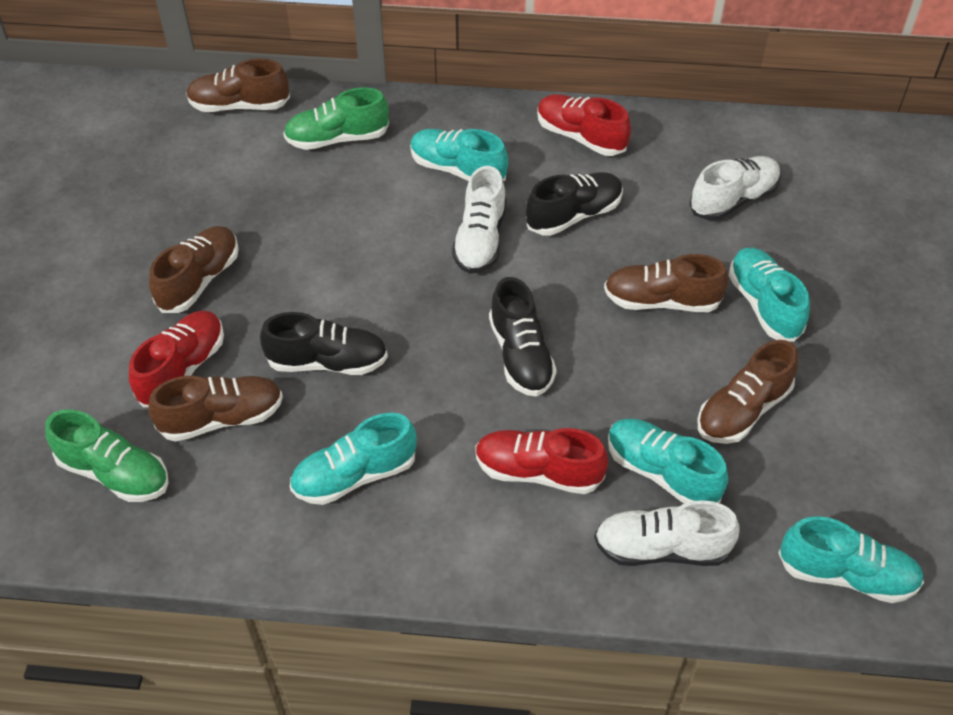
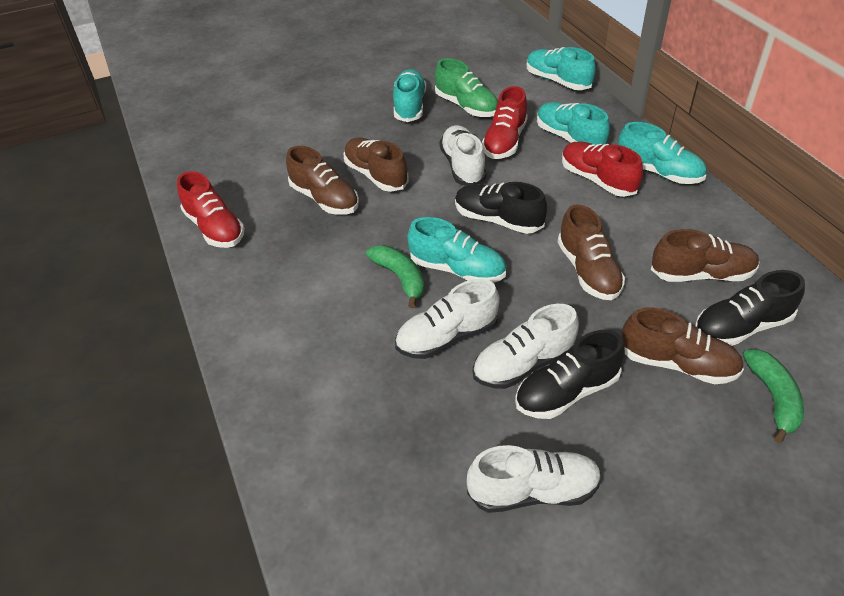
green banana: 0 -> 2
green shoe: 2 -> 1
white shoe: 3 -> 4

